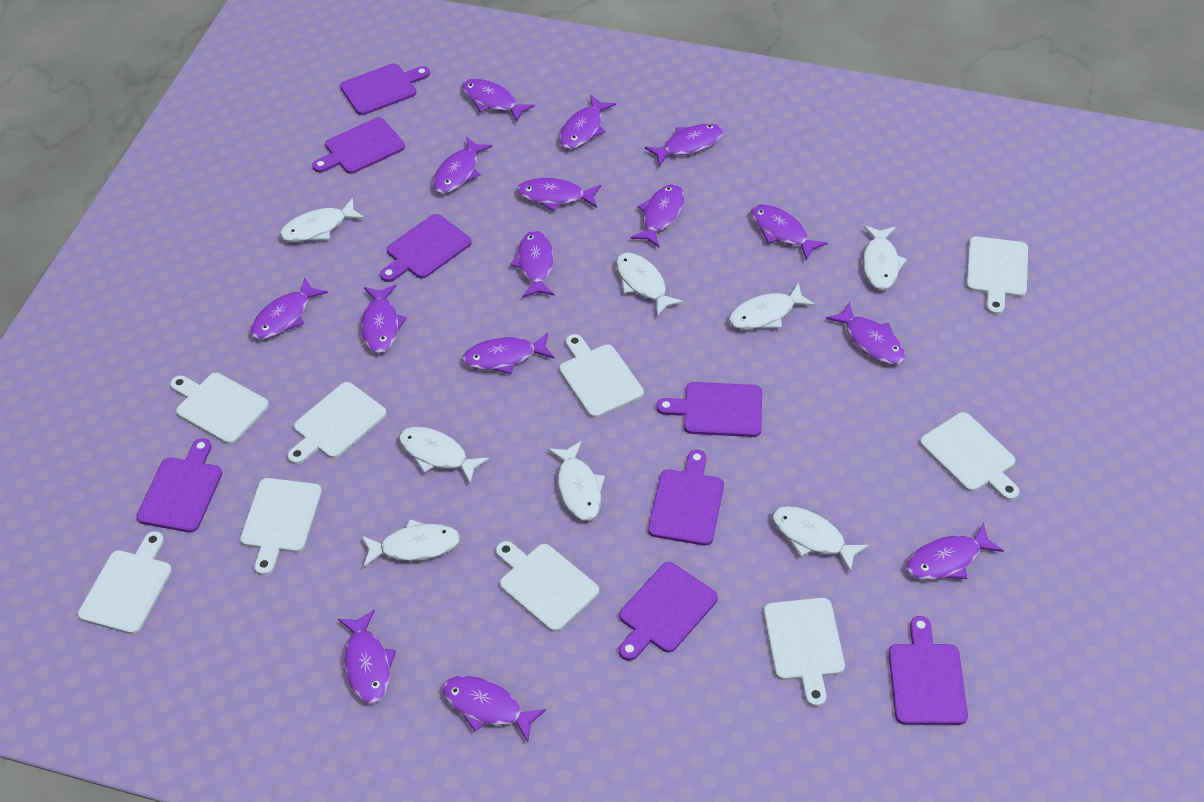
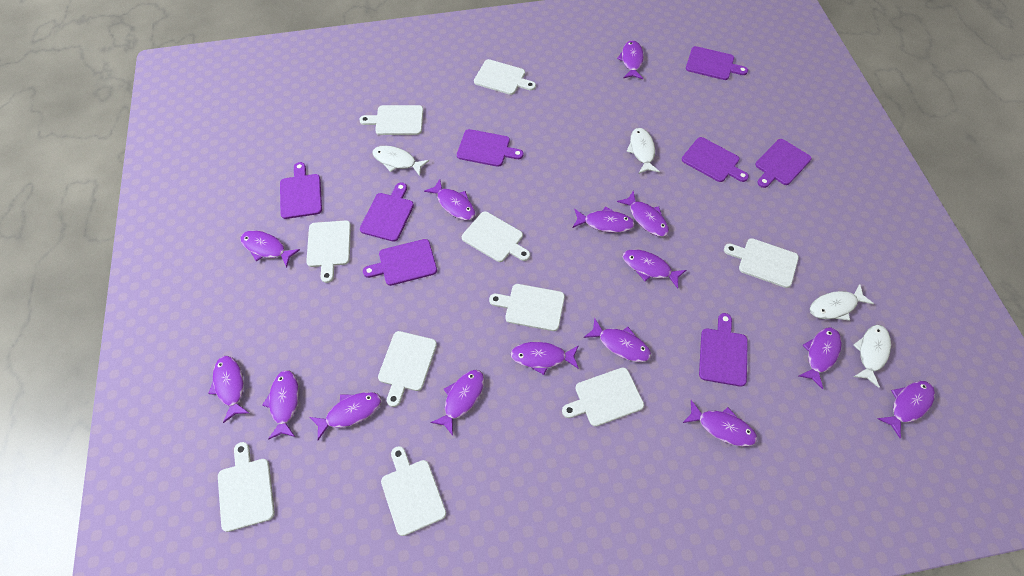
white cutting board: 9 -> 10
white fish: 8 -> 4

